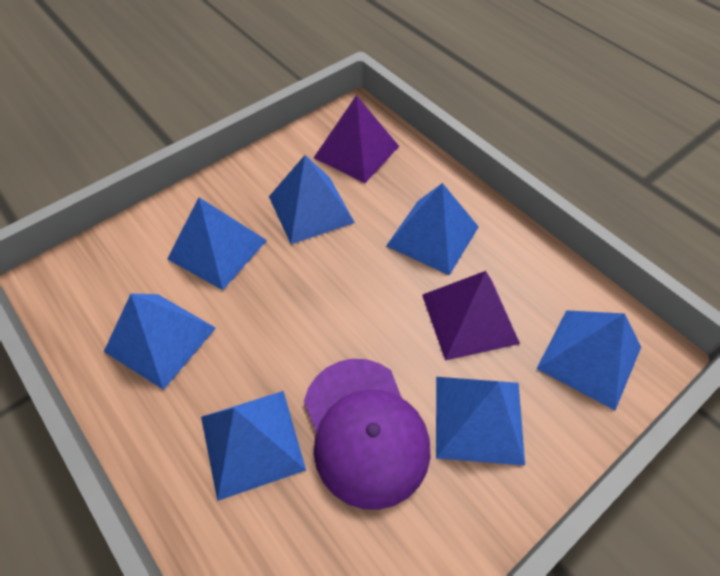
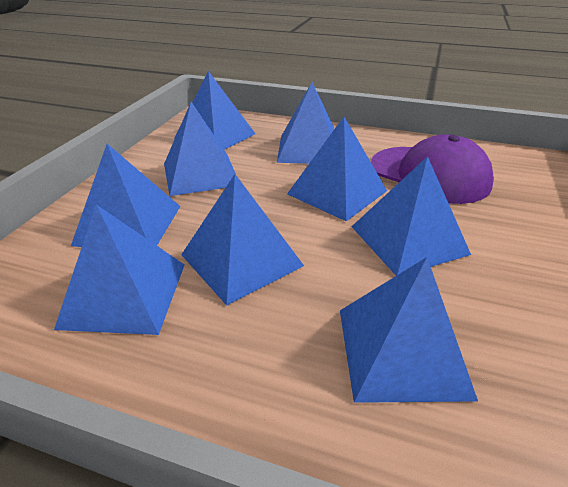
blue pyramid: 7 -> 9
purple pyramid: 2 -> 0

